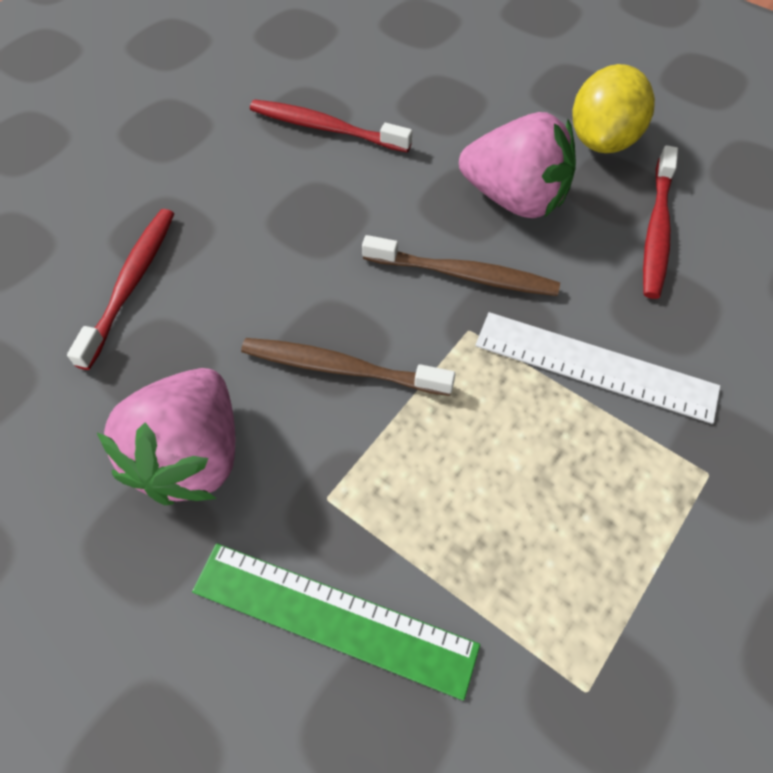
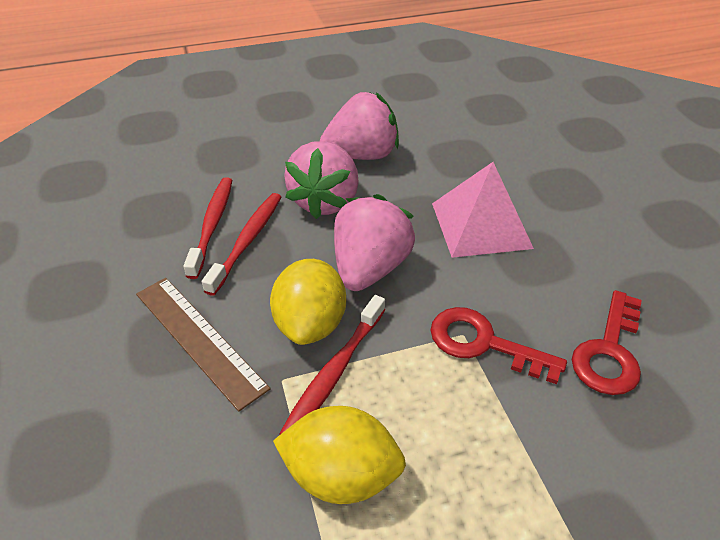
brown ruler: 0 -> 1
brown toothbrush: 2 -> 0
green ruler: 1 -> 0
pink pyramid: 0 -> 1
pink strawberry: 2 -> 3
red key: 0 -> 2
white ruler: 1 -> 0
yellow lemon: 1 -> 2

